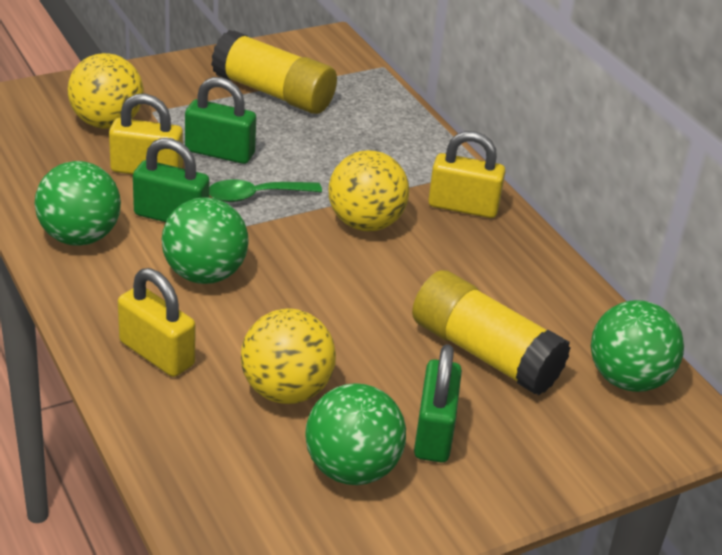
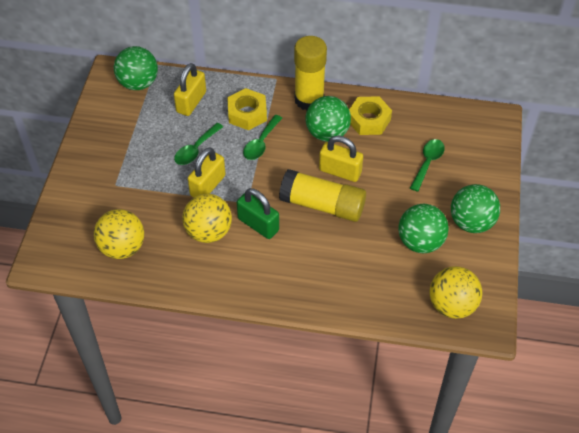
green padlock: 3 -> 1
green spoon: 1 -> 3
yellow nut: 0 -> 2

